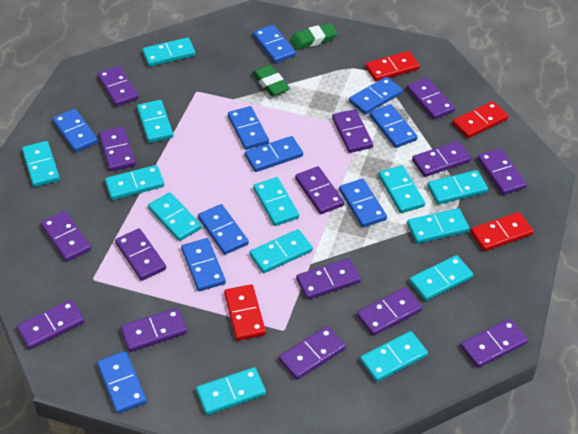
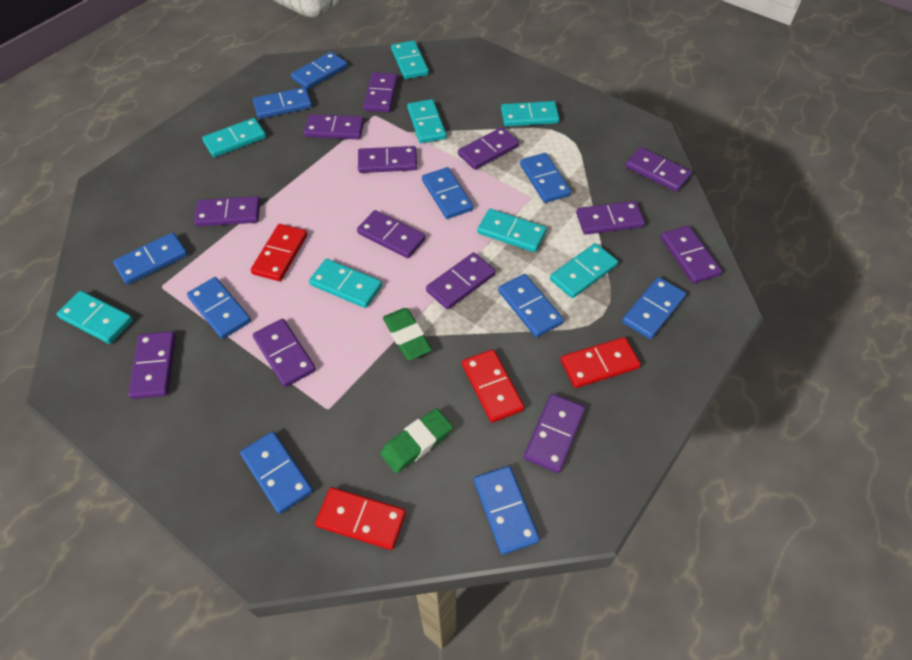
purple domino: 15 -> 13
turquoise domino: 13 -> 8

